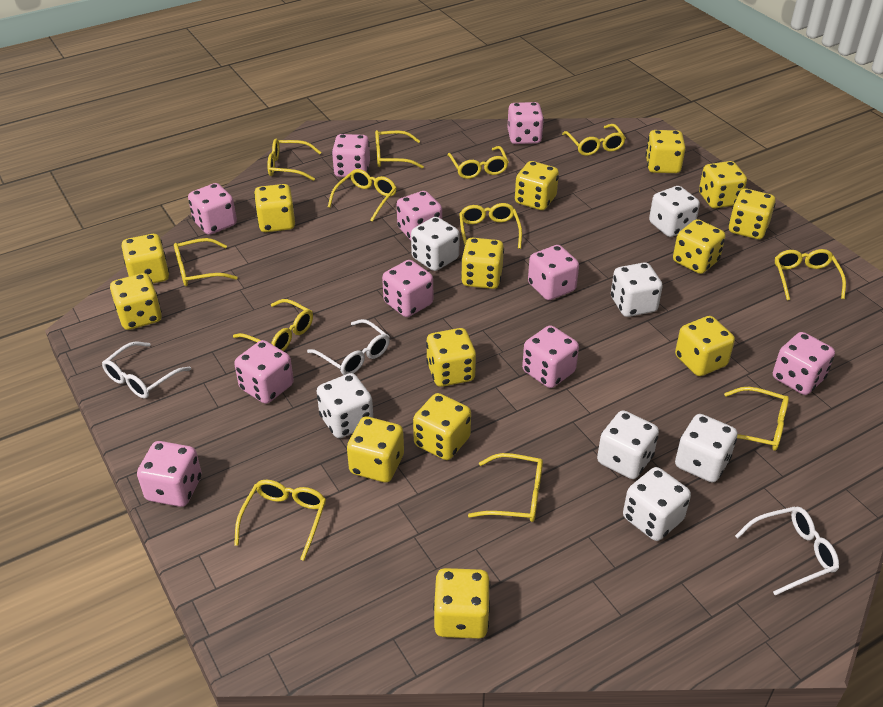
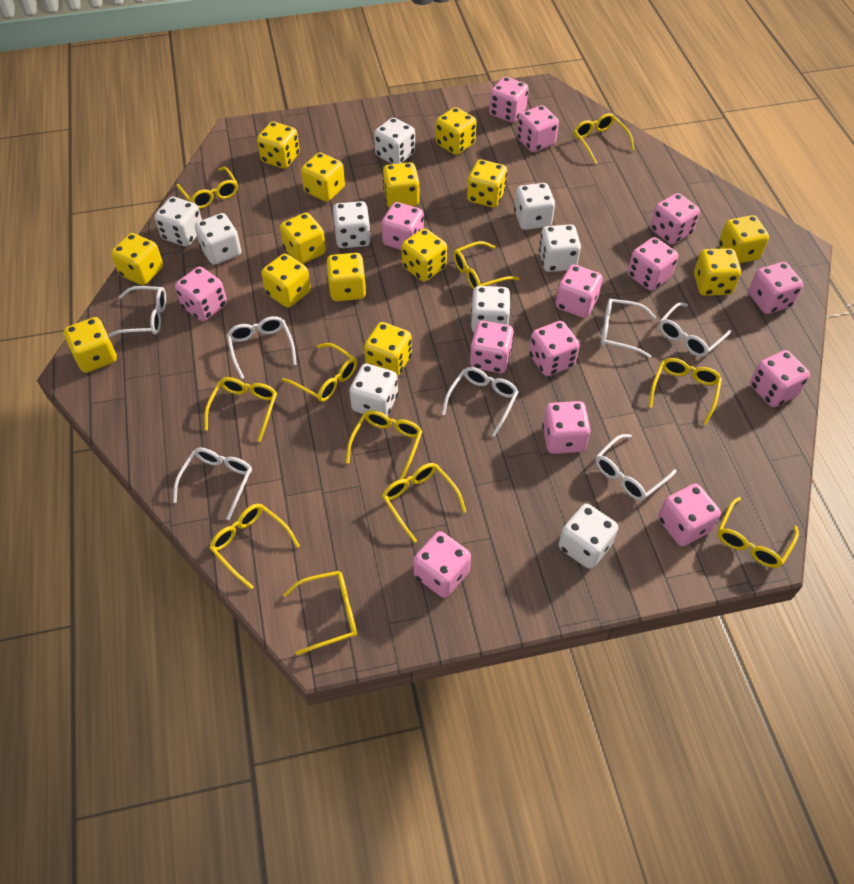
pink dice: 10 -> 14
white dice: 7 -> 9
white glasses: 3 -> 7
yellow glasses: 12 -> 11

